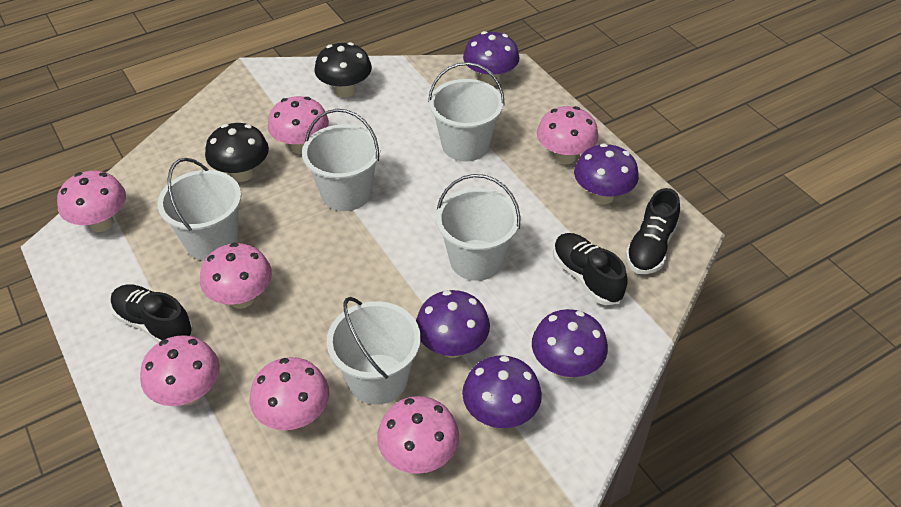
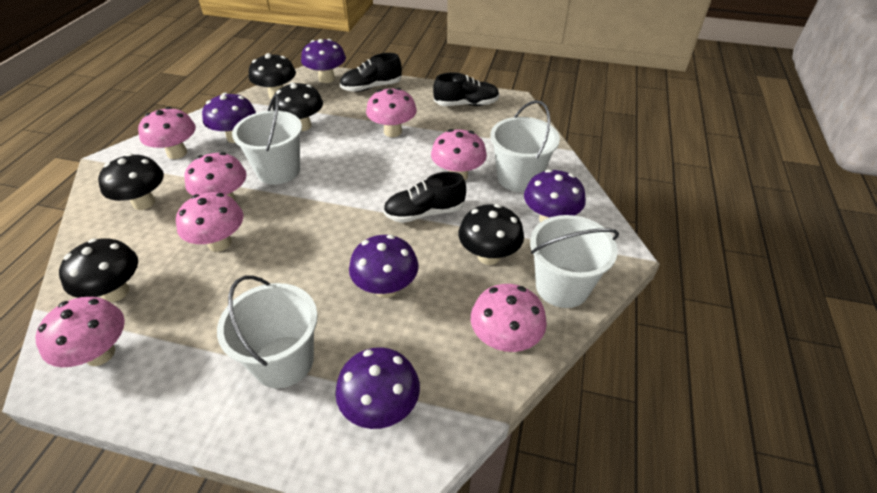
black mushroom: 2 -> 5
white bucket: 5 -> 4

